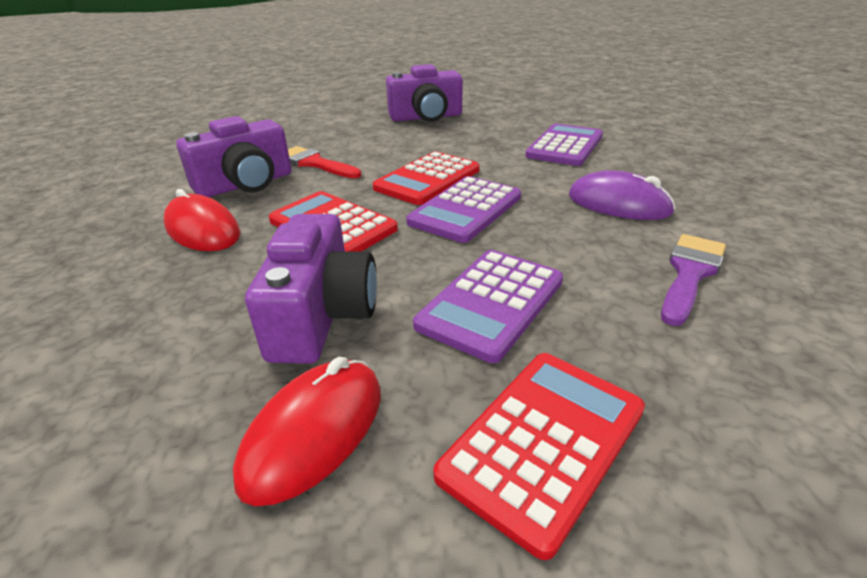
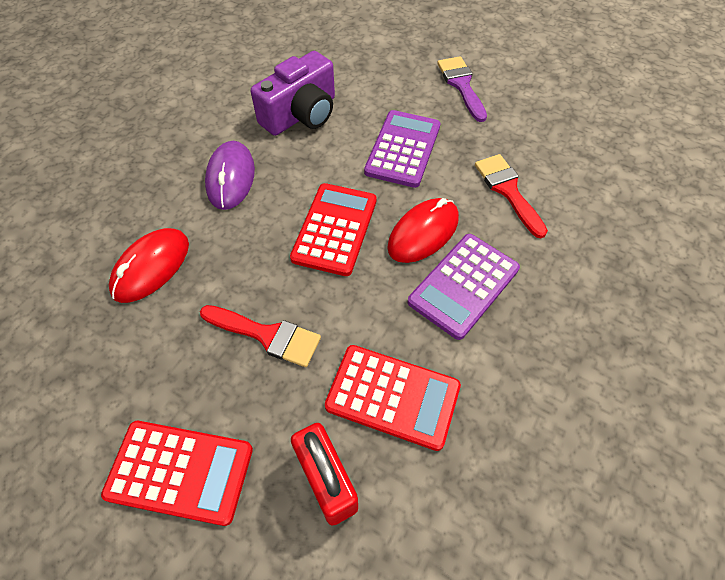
purple calculator: 3 -> 2
purple camera: 3 -> 1
red brush: 1 -> 2
red padlock: 0 -> 1

